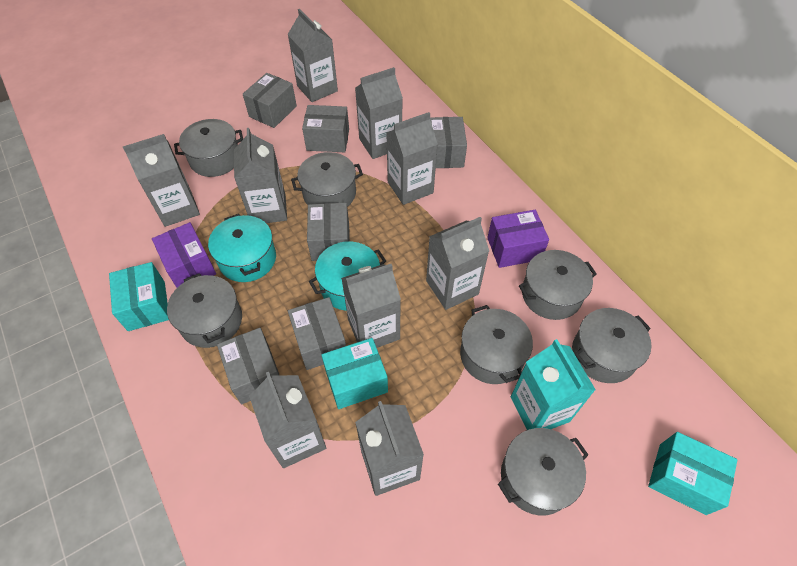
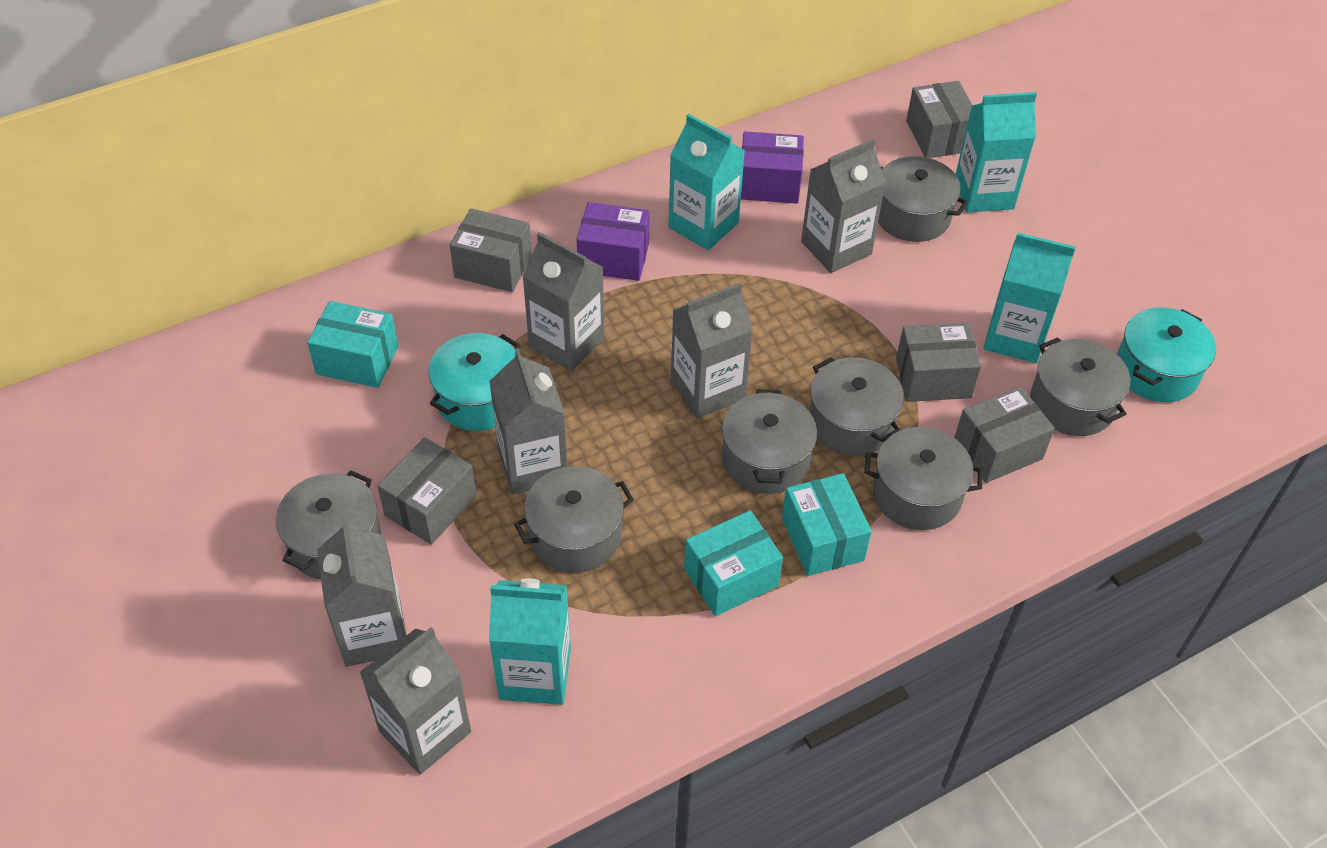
grey box: 6 -> 5
grey carton: 9 -> 6
turquoise carton: 1 -> 4

